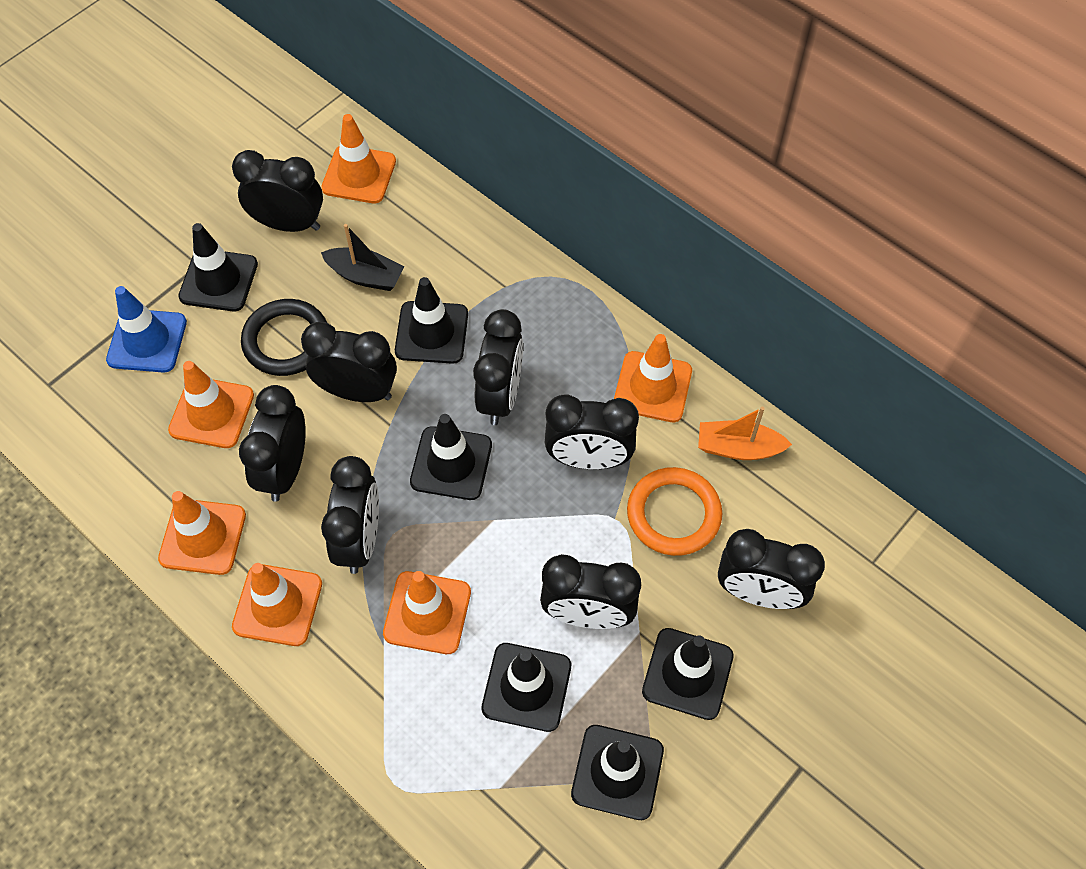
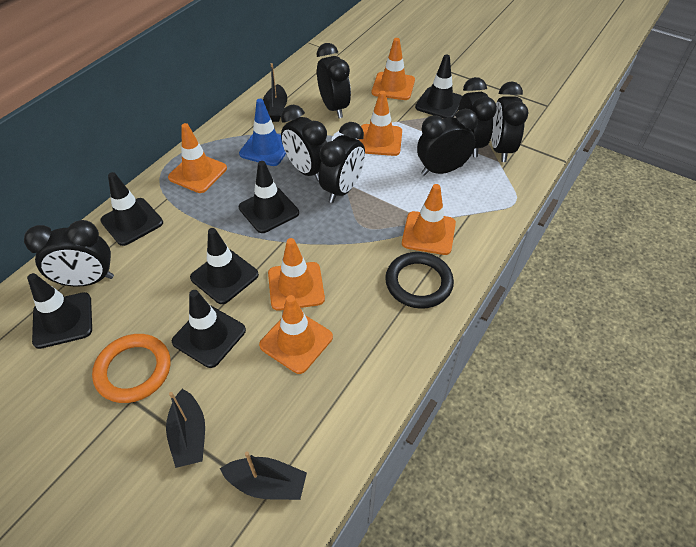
black boat: 1 -> 3
black clock: 8 -> 7
orange boat: 1 -> 0

